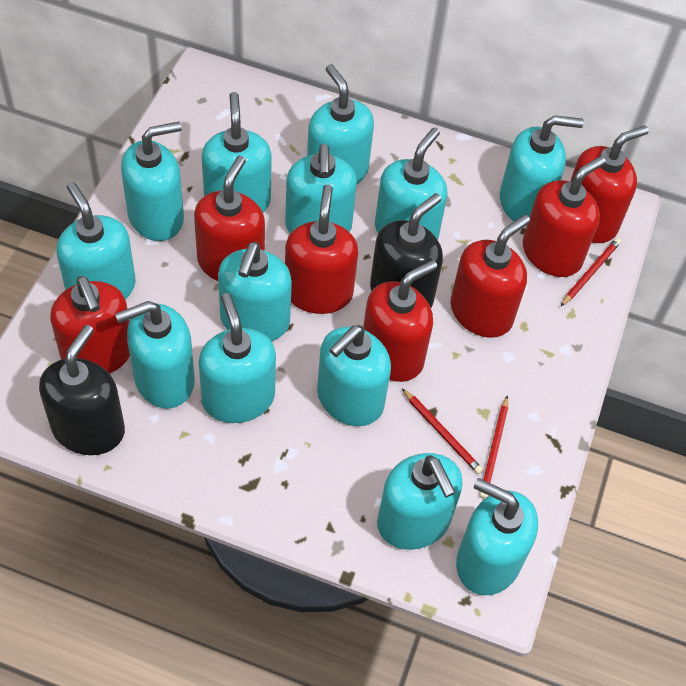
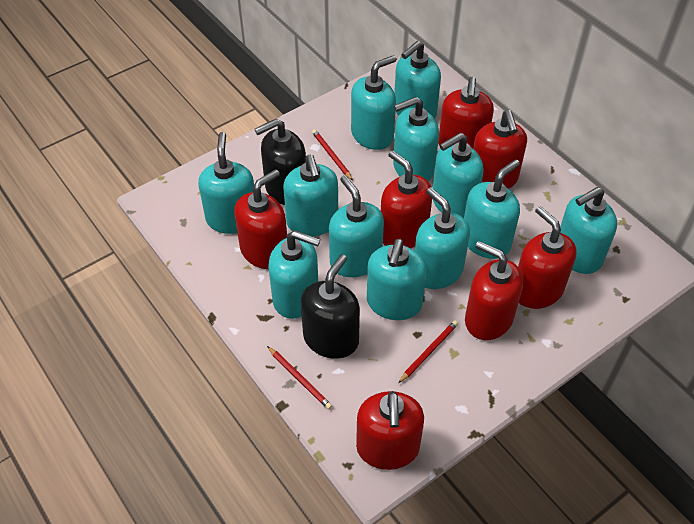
turquoise soap dispenser: 13 -> 12

